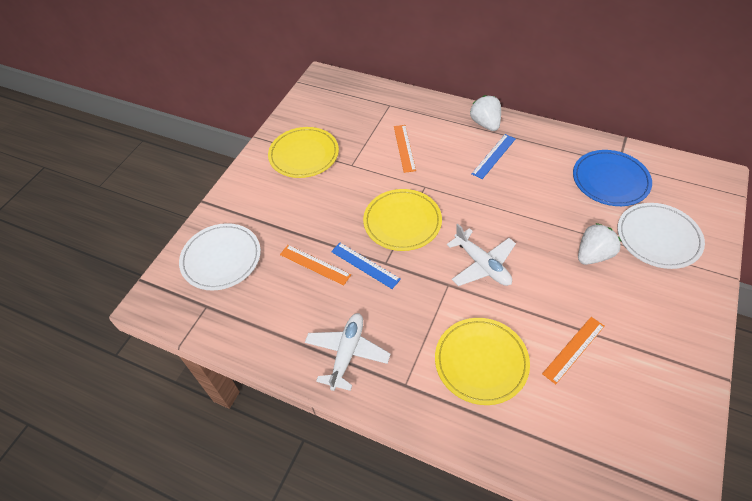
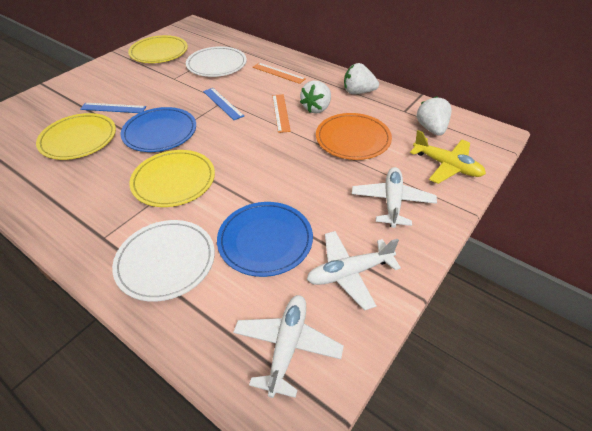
blue plate: 1 -> 2
orange plate: 0 -> 1
orange ruler: 3 -> 2
white plane: 2 -> 3
white strawberry: 2 -> 3
yellow plane: 0 -> 1

